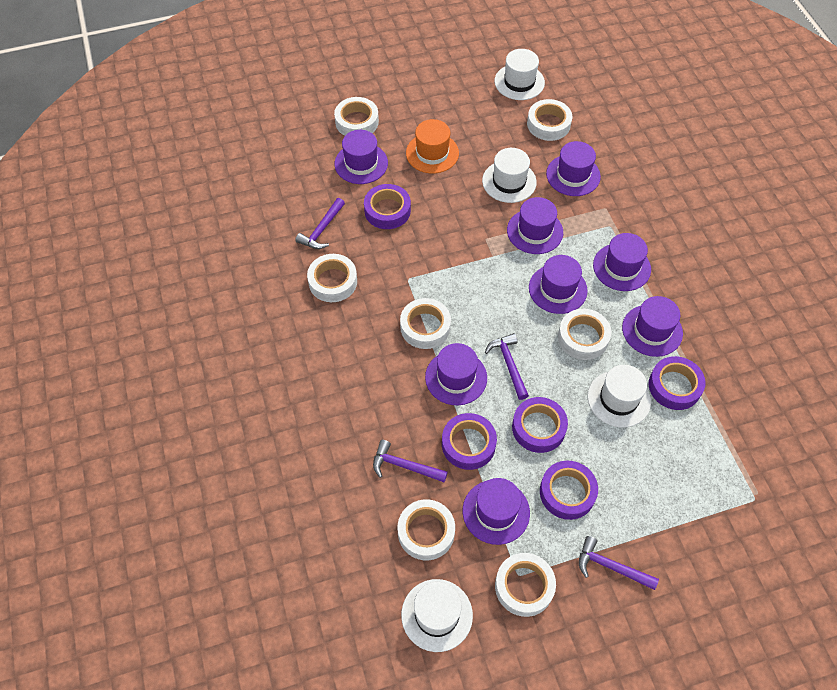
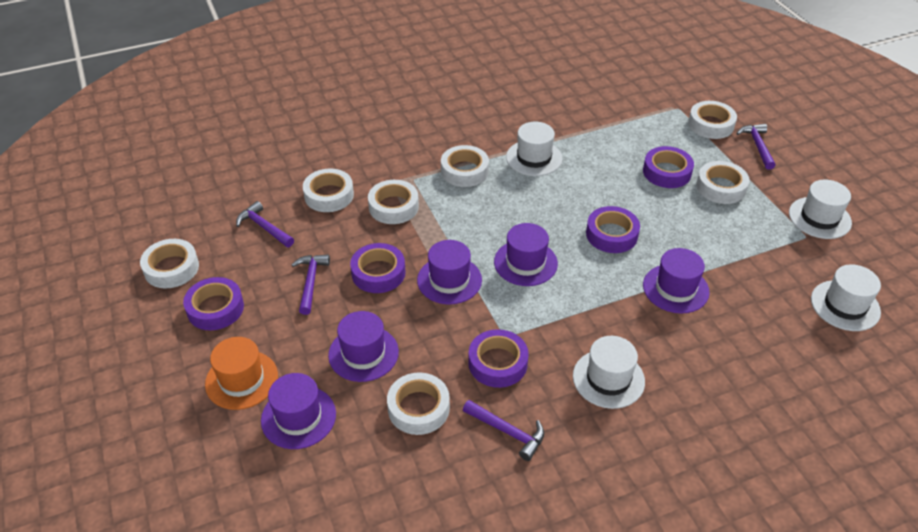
purple hat: 8 -> 5

